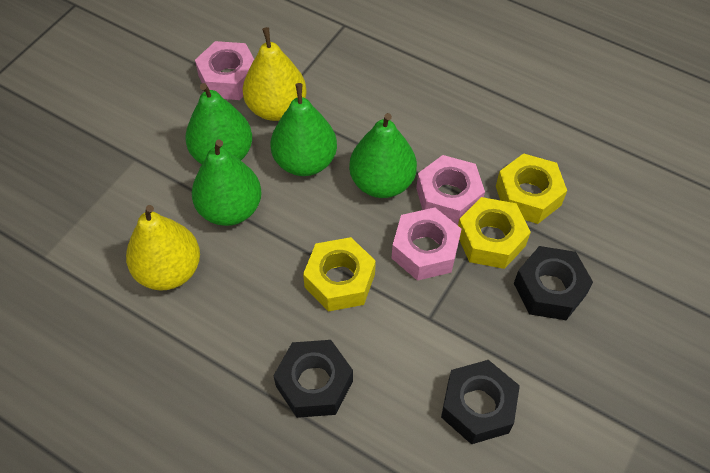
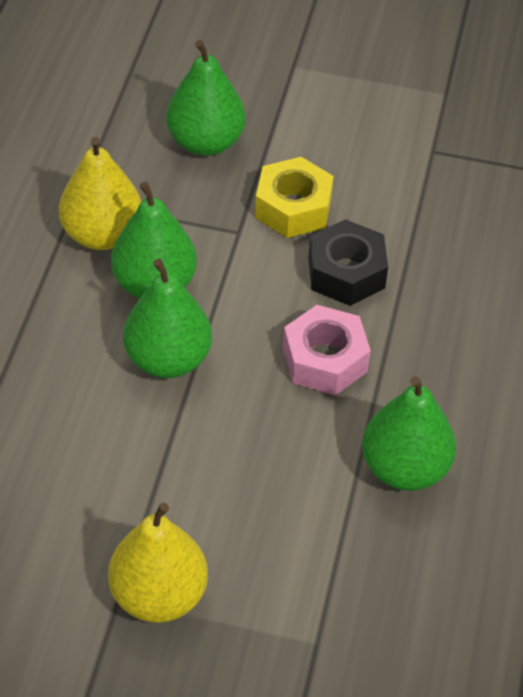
black nut: 3 -> 1
pink nut: 3 -> 1
yellow nut: 3 -> 1

